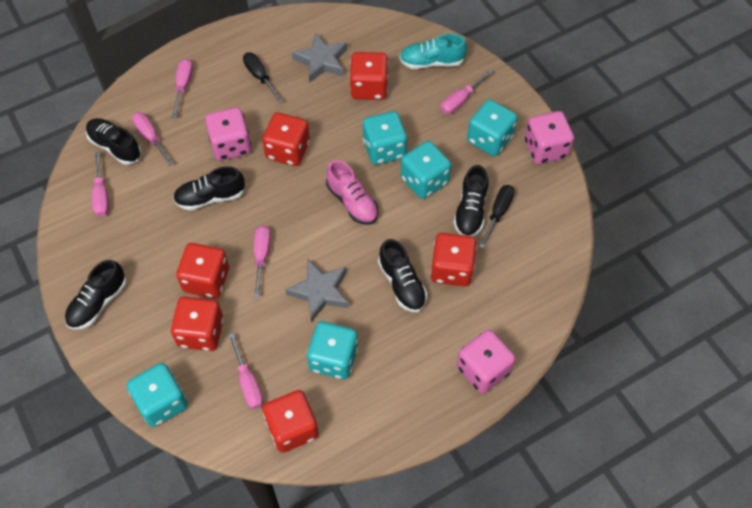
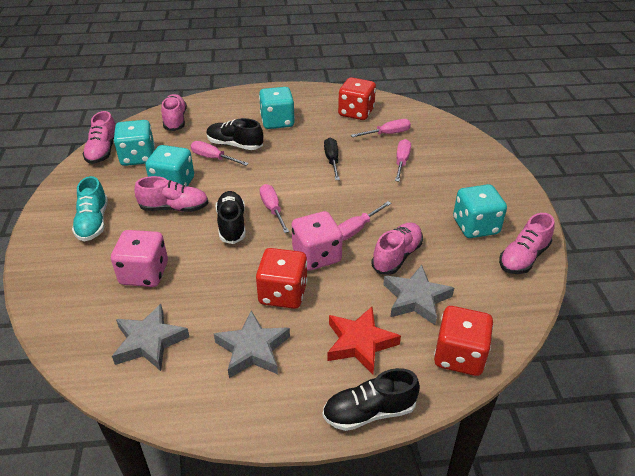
black screwdriver: 2 -> 1
black shoe: 5 -> 3
grey star: 2 -> 3
pink dice: 3 -> 2
pink screwdriver: 6 -> 5
pink shoe: 1 -> 5
red dice: 6 -> 3
red star: 0 -> 1
turquoise dice: 5 -> 4

